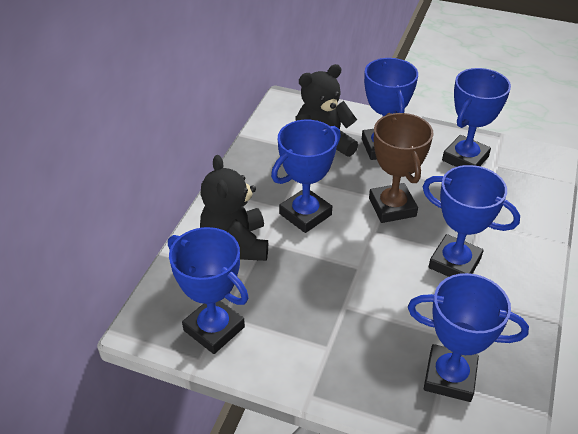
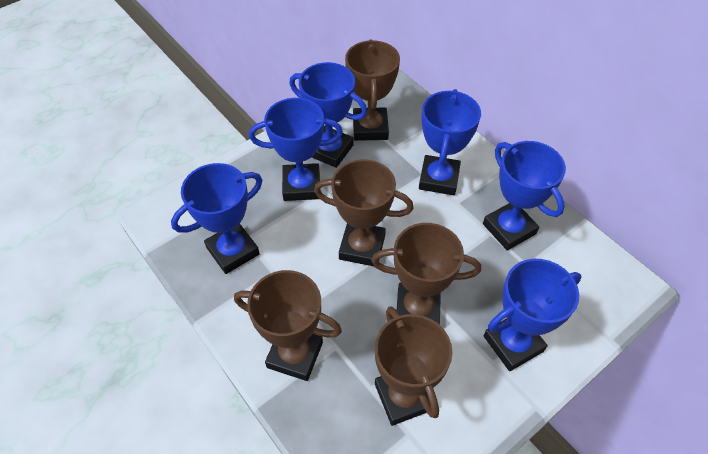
black teddy bear: 2 -> 0
brown trophy: 1 -> 5

